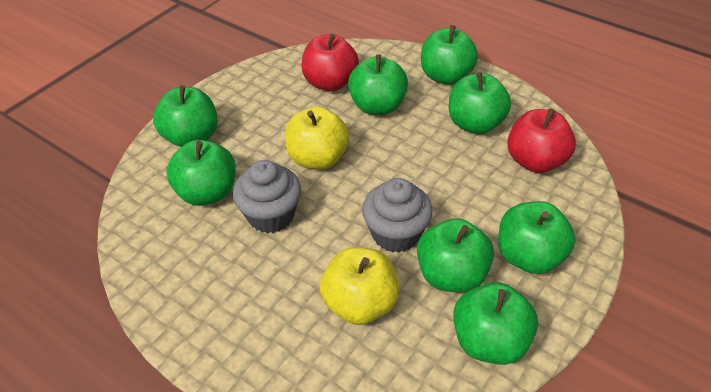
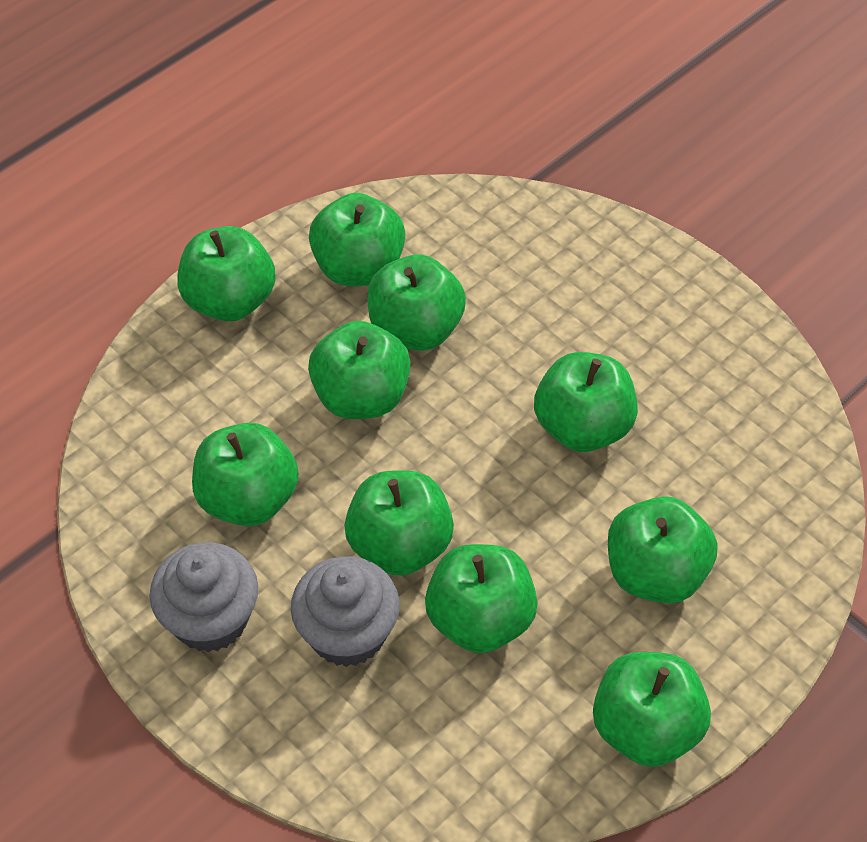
green apple: 8 -> 10
red apple: 2 -> 0
yellow apple: 2 -> 0

